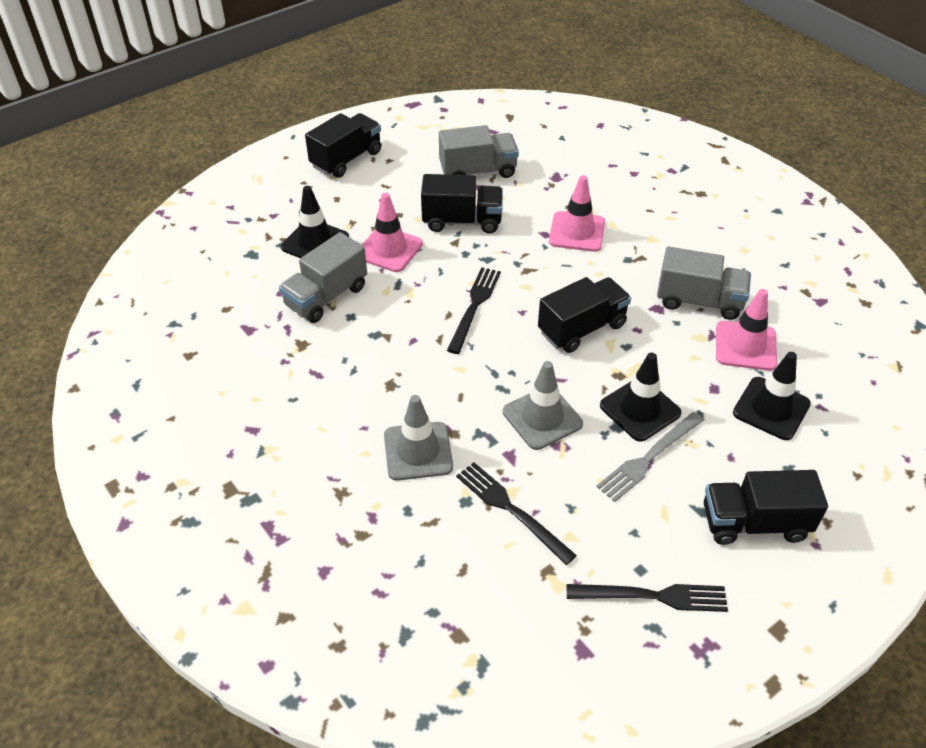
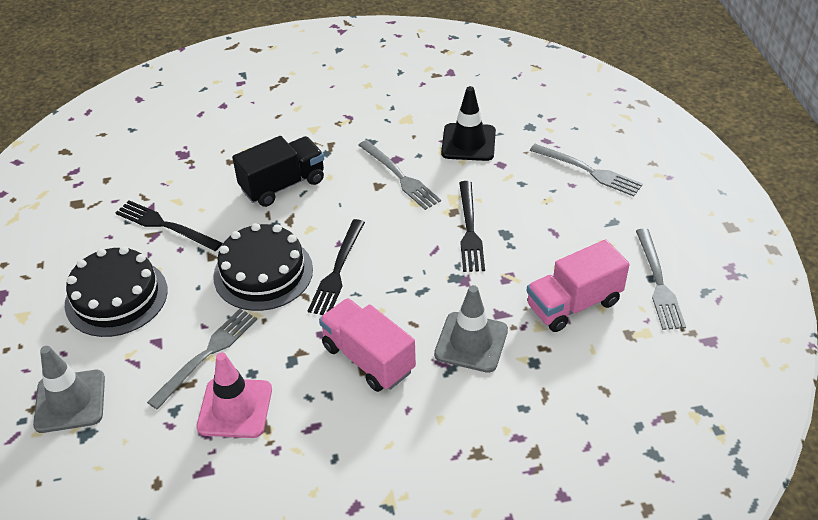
black cake: 0 -> 2
black traffic cone: 3 -> 1
black truck: 4 -> 1
grey fork: 1 -> 4
grey truck: 3 -> 0
pink traffic cone: 3 -> 1
pink truck: 0 -> 2

